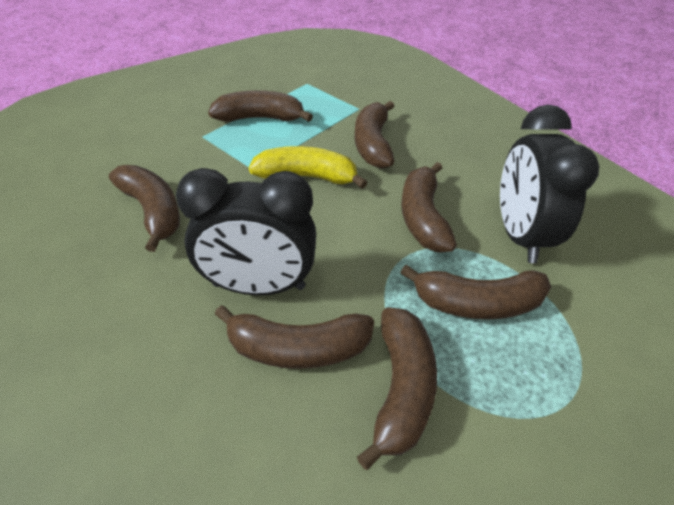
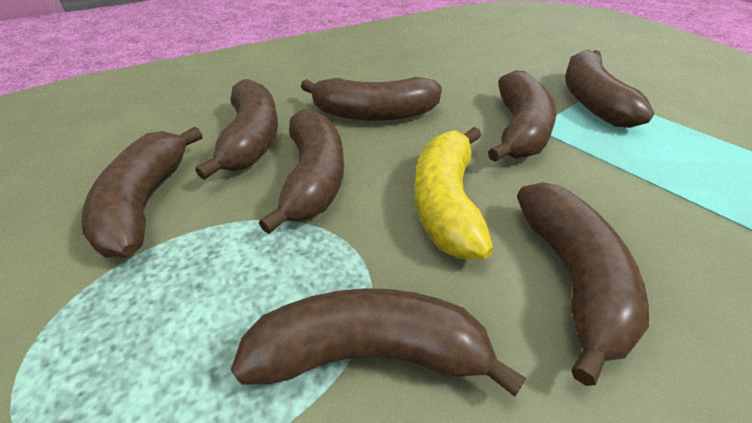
black clock: 2 -> 0
brown banana: 7 -> 8

